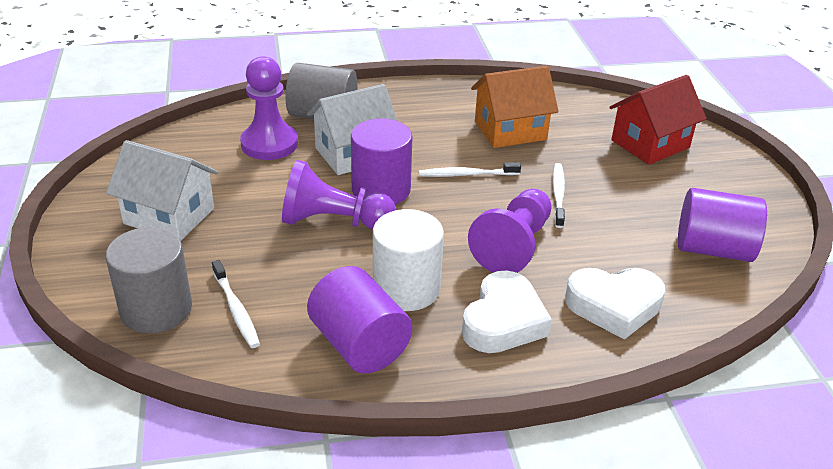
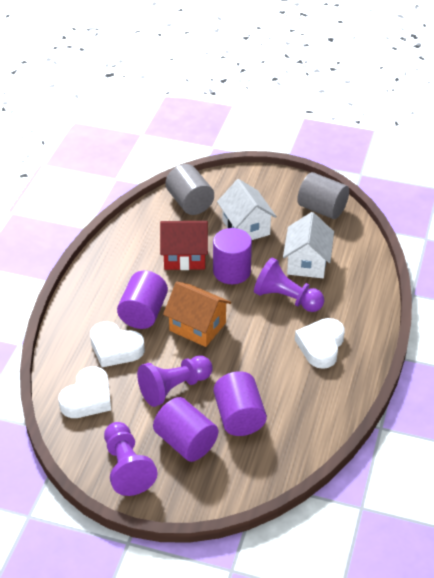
purple cylinder: 3 -> 4
white cylinder: 1 -> 0
white heart: 2 -> 3
white toothbrush: 3 -> 0

